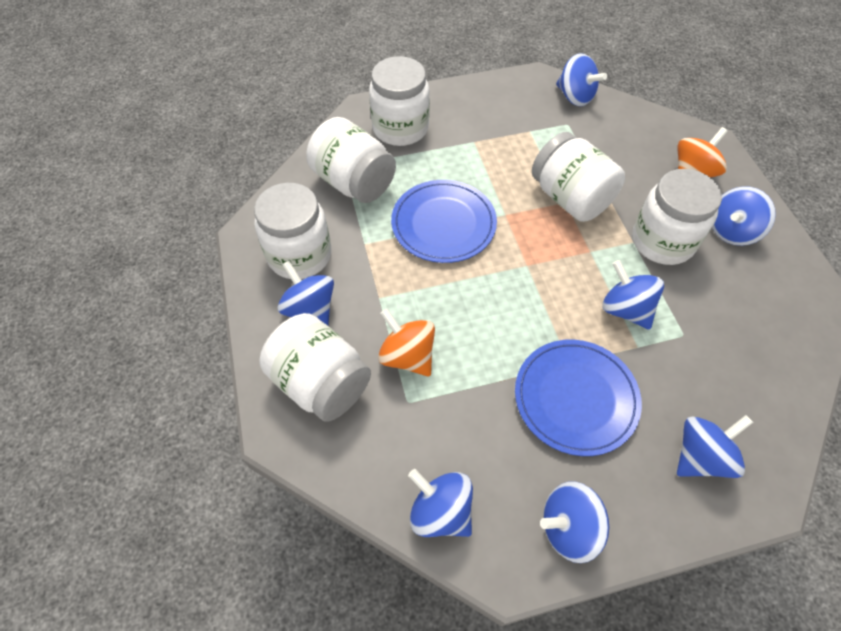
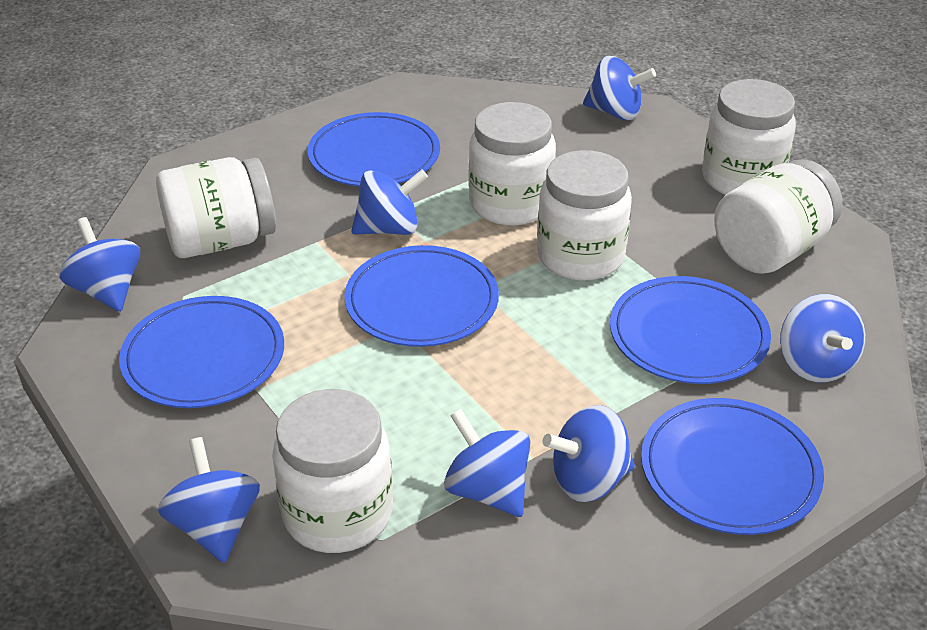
blue plate: 2 -> 5
orange spinning top: 2 -> 0

